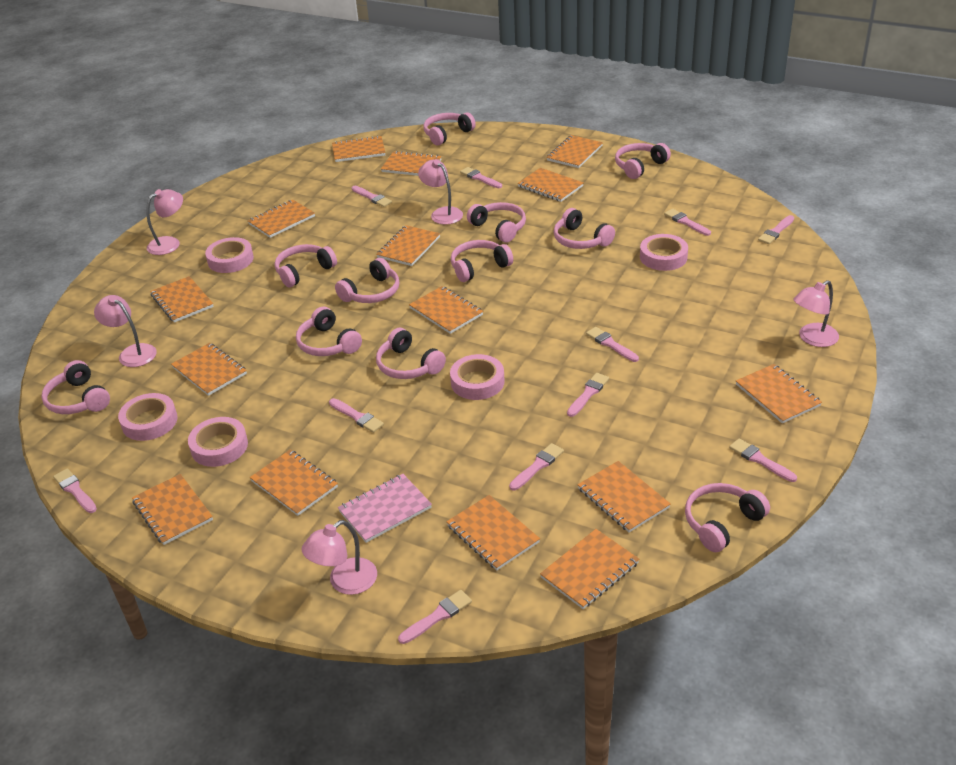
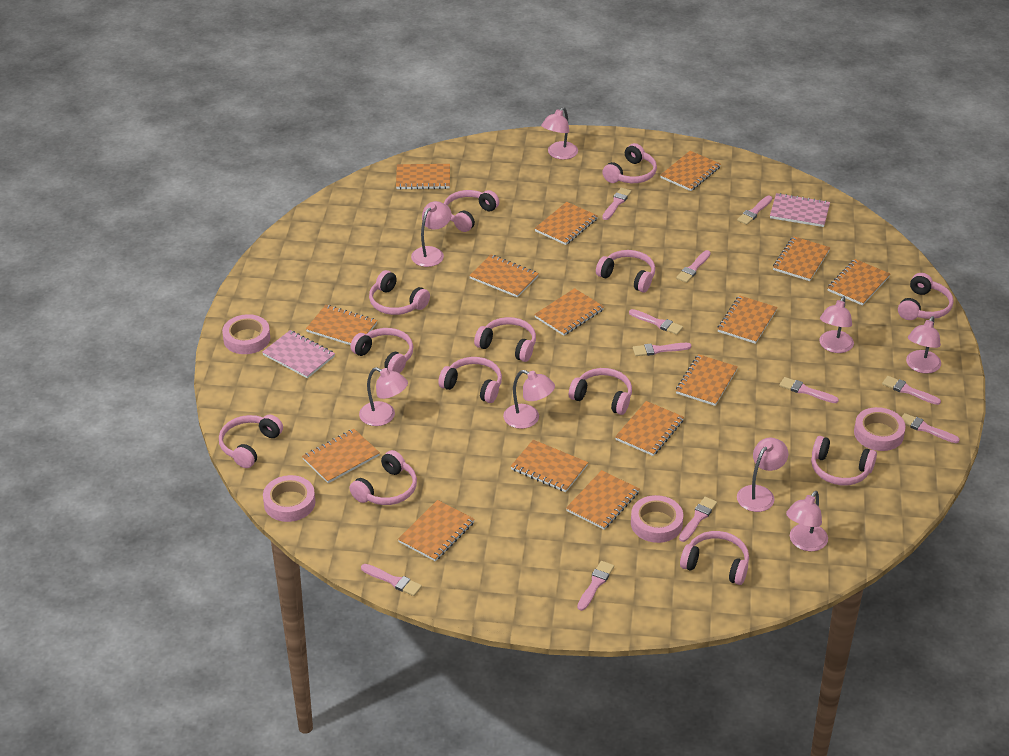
pink headphones: 11 -> 13
pink lamp: 5 -> 8
pink notebook: 1 -> 2
pink tape: 5 -> 4

